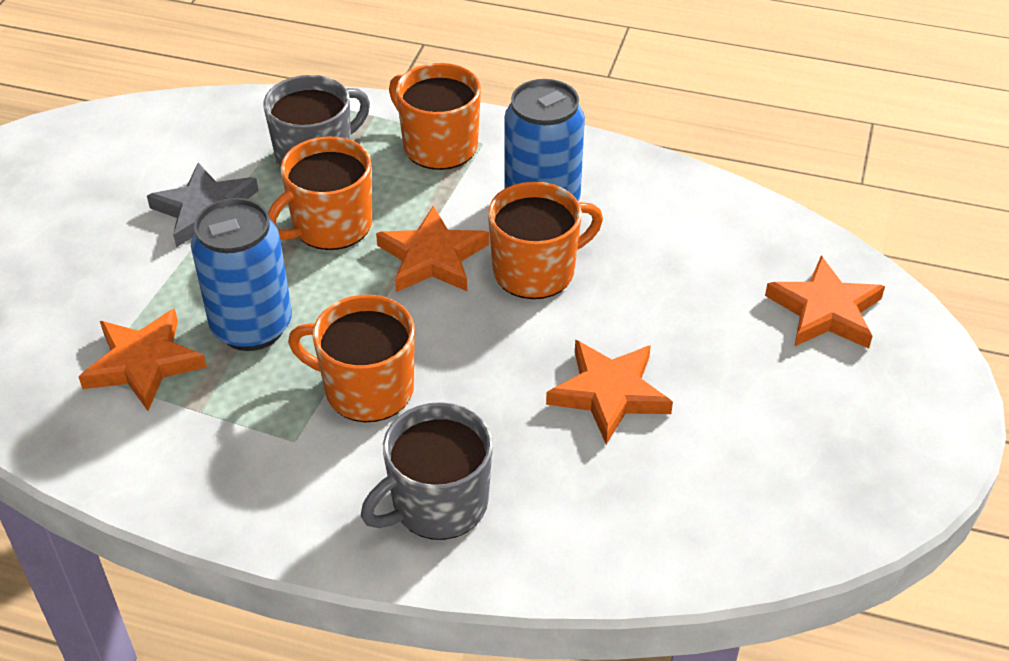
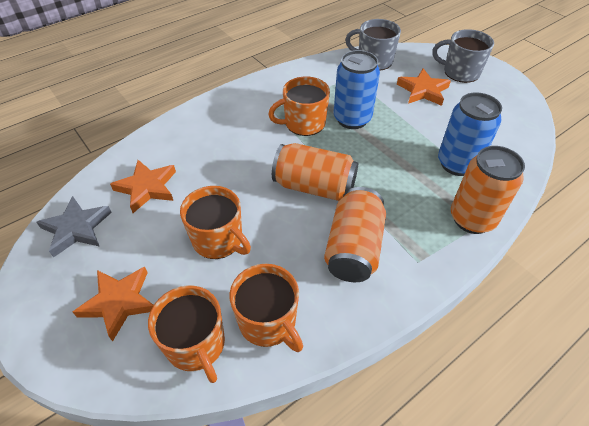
orange can: 0 -> 3
orange star: 4 -> 3

